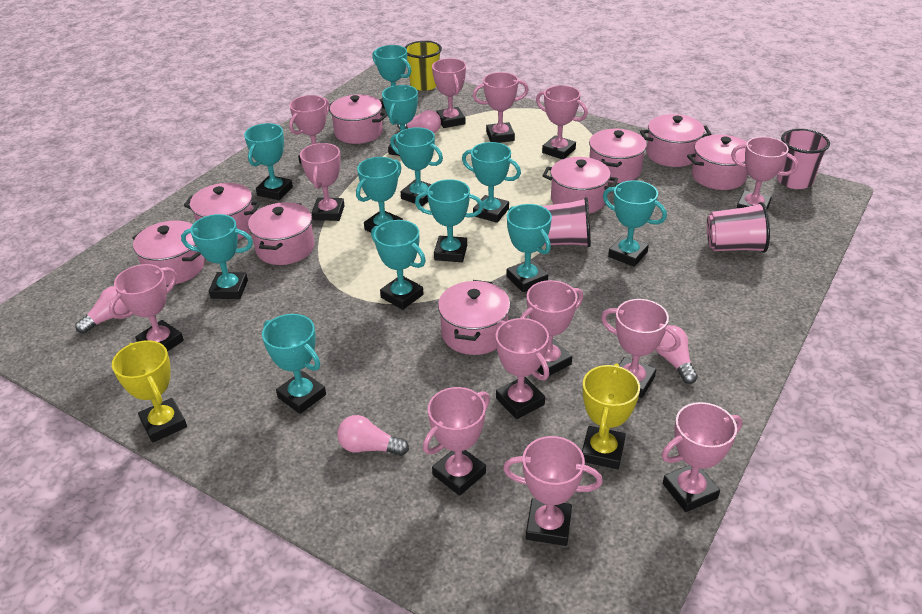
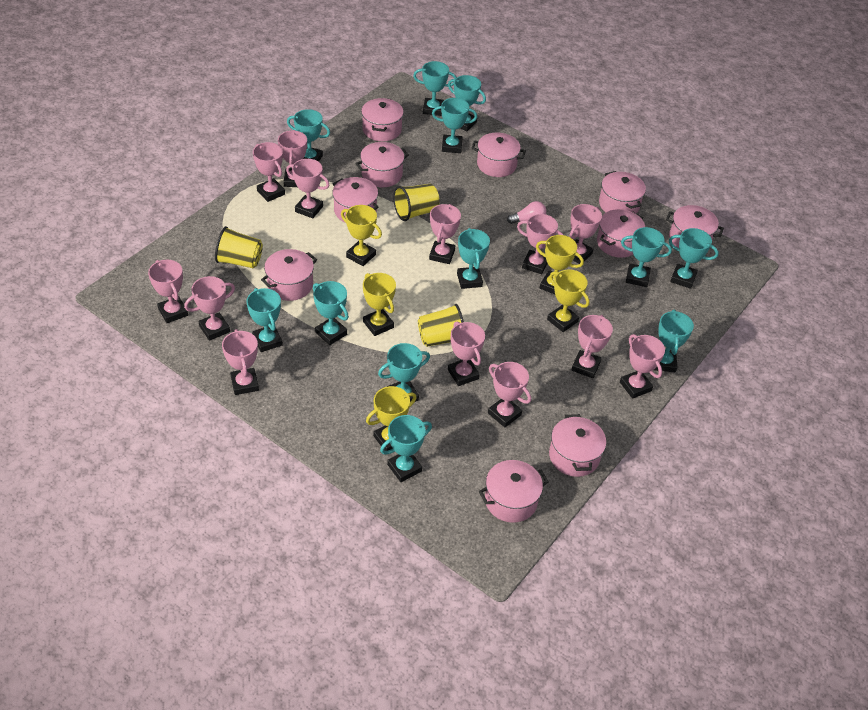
pink cup: 3 -> 0
pink light bulb: 4 -> 1
pink pot: 9 -> 10
yellow cup: 1 -> 3
yellow trophy: 2 -> 5

